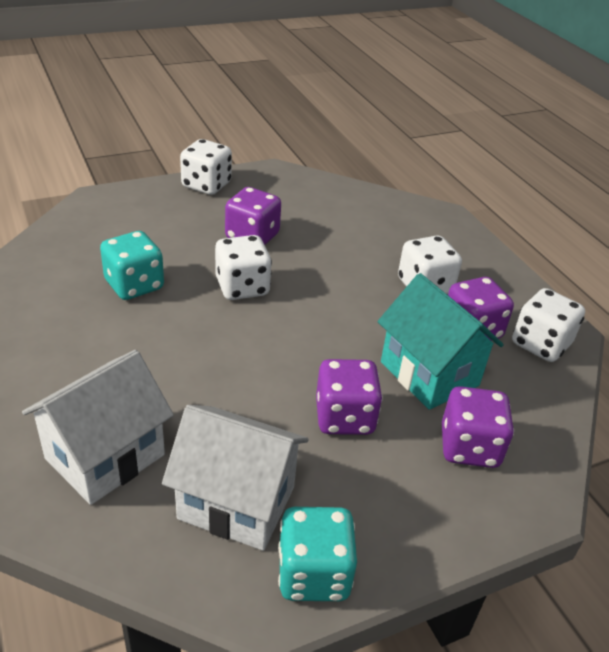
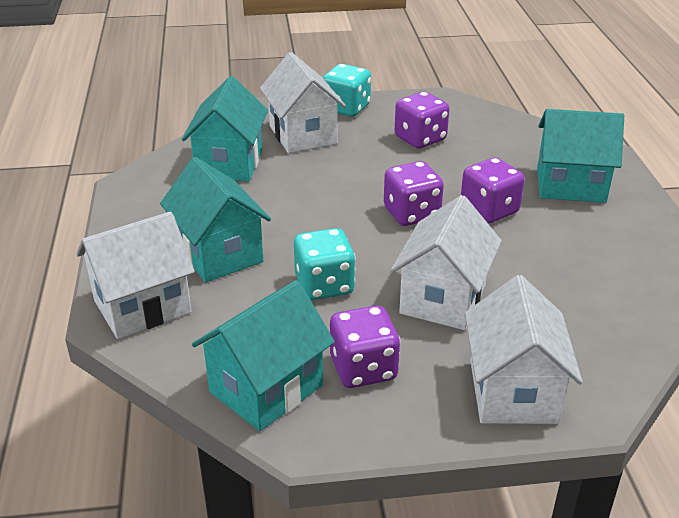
turquoise house: 1 -> 4
white dice: 4 -> 0
white house: 2 -> 4

